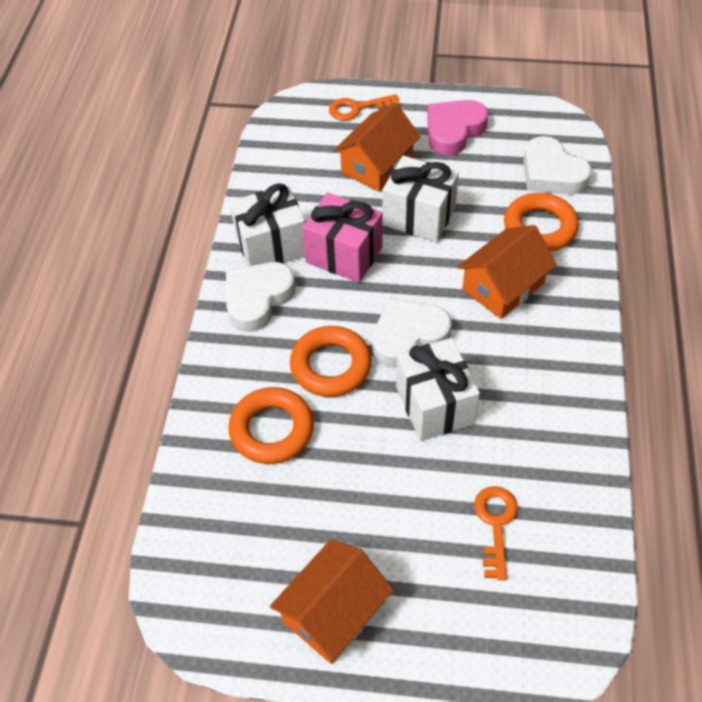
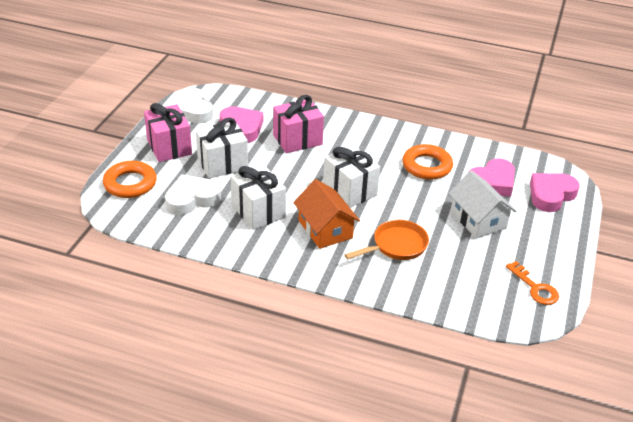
orange house: 3 -> 1
orange key: 2 -> 1
orange pan: 0 -> 1
orange ring: 3 -> 2
pink gift: 1 -> 2
pink heart: 1 -> 3
white heart: 3 -> 2
white house: 0 -> 1

